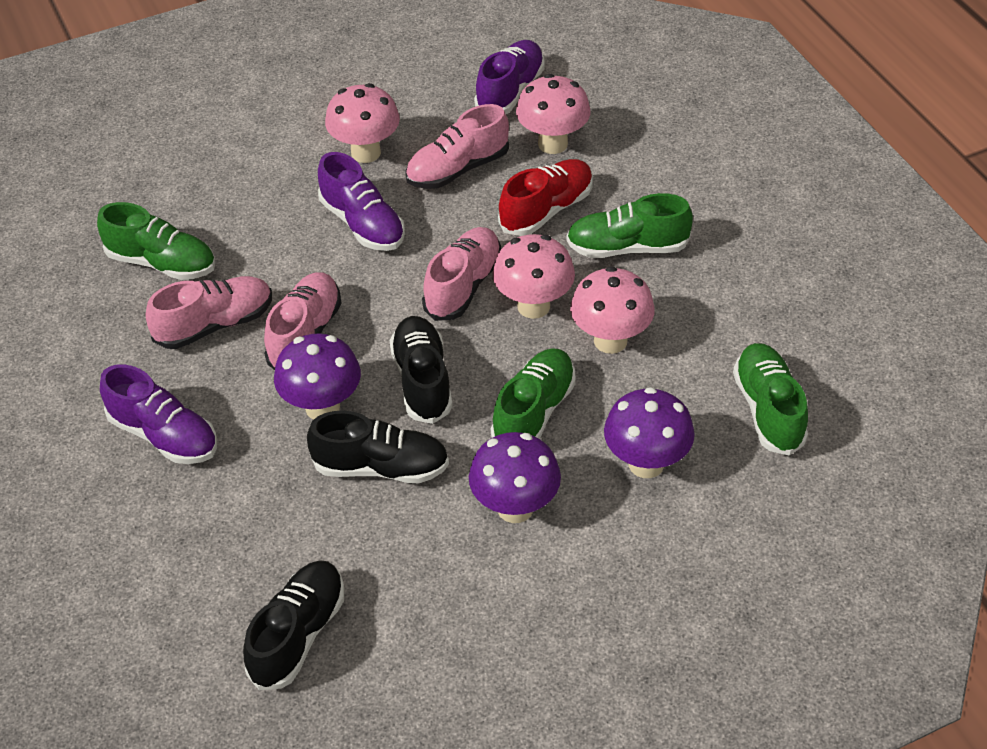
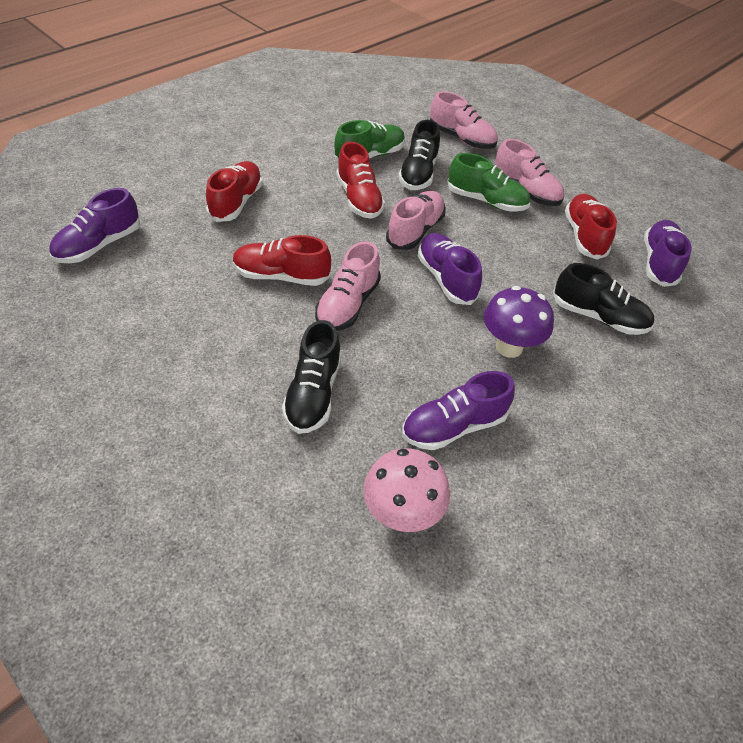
green shoe: 4 -> 2
pink mushroom: 4 -> 1
purple mushroom: 3 -> 1
purple shoe: 3 -> 4
red shoe: 1 -> 4

